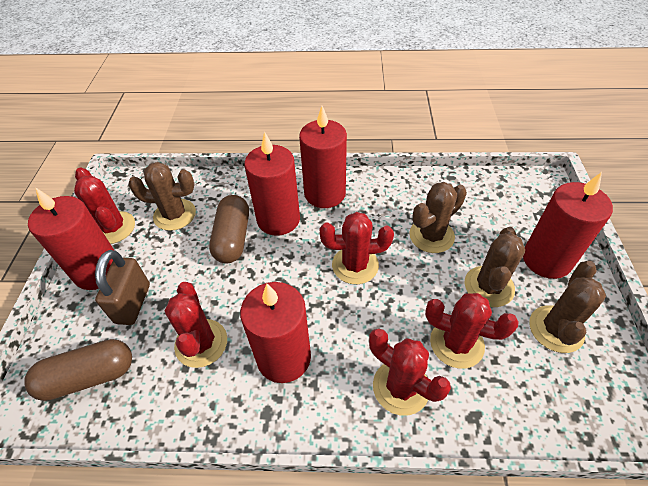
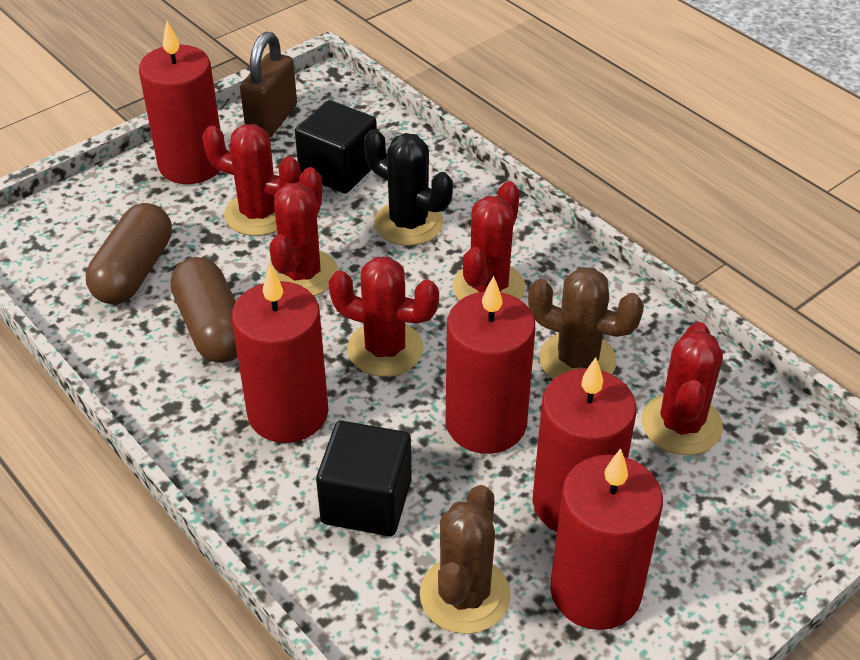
black cactus: 0 -> 1
black cube: 0 -> 2
brown cactus: 4 -> 2

